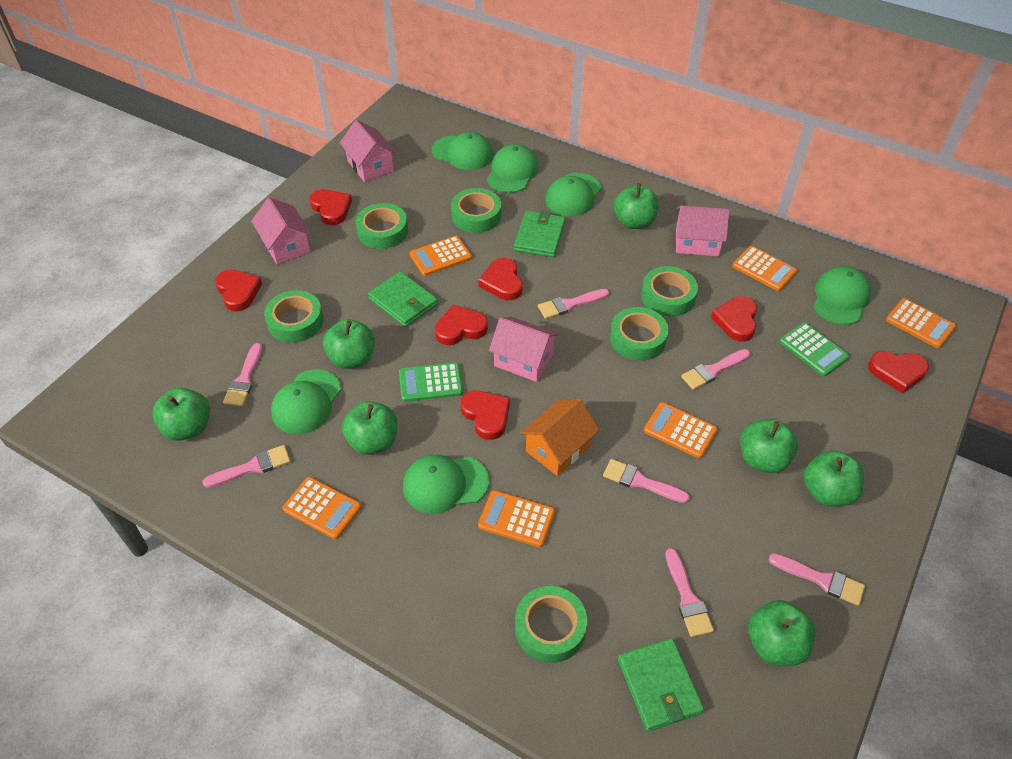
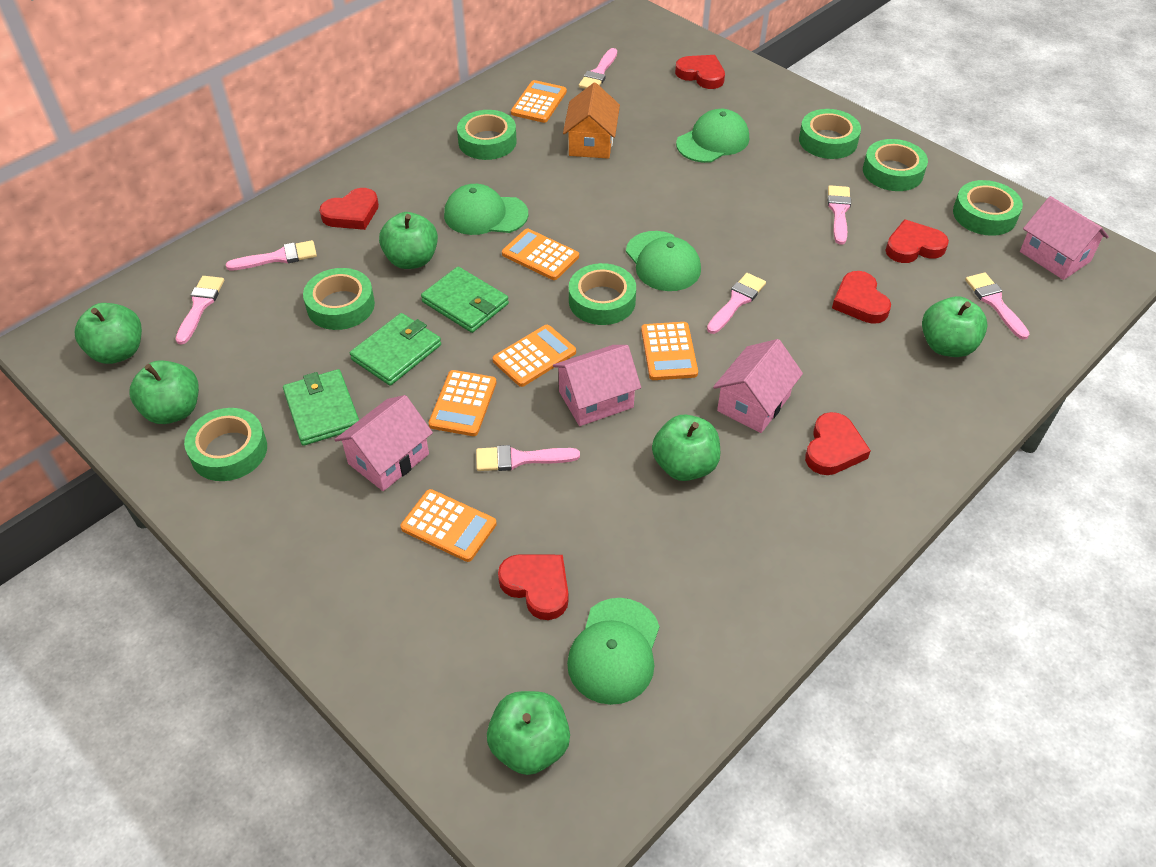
green apple: 7 -> 6
green calculator: 2 -> 0
green cap: 6 -> 4
green tape: 6 -> 7
red heart: 7 -> 6

